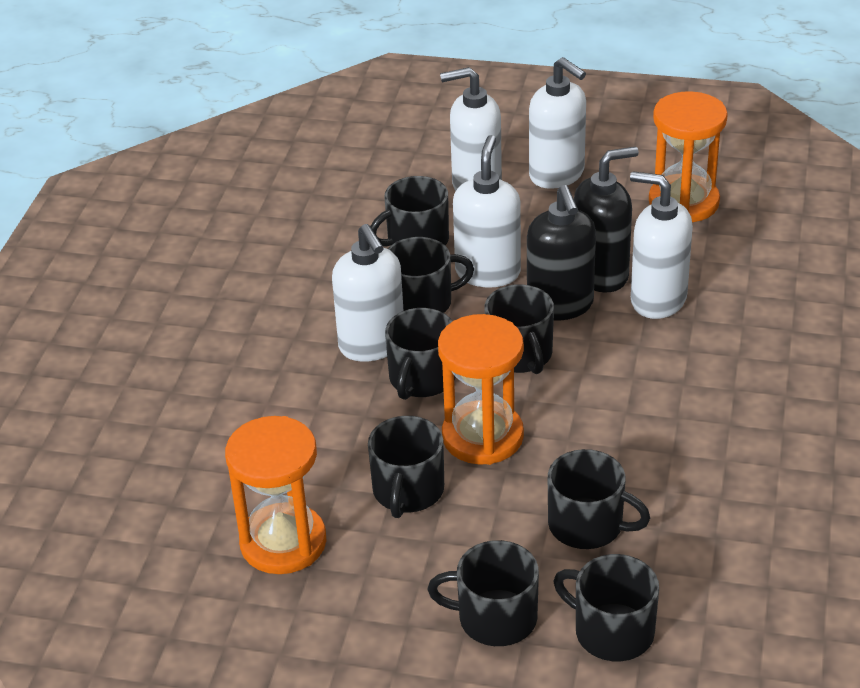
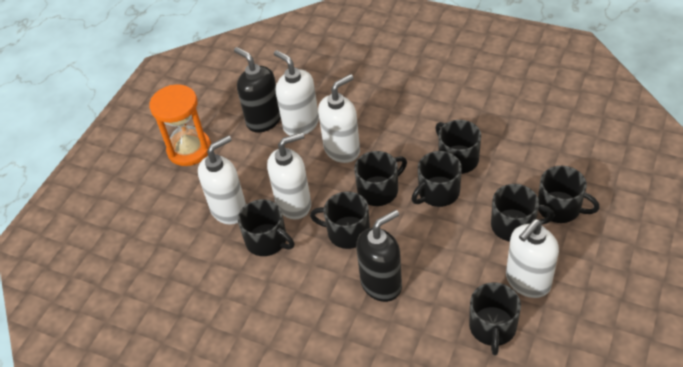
orange hourglass: 3 -> 1

